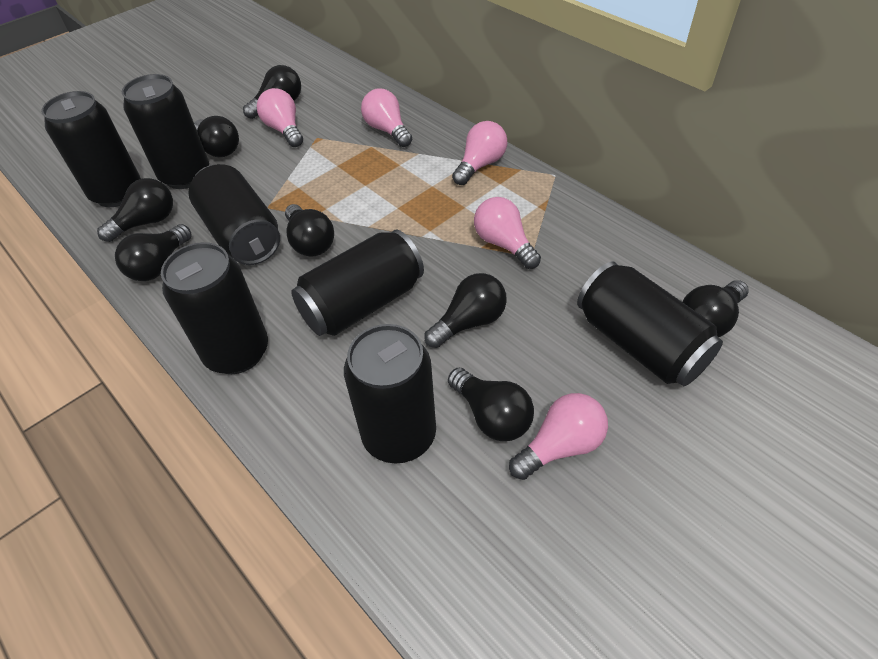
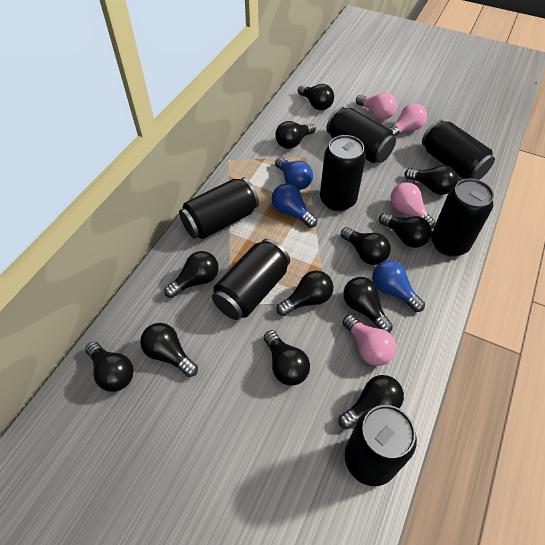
black light bulb: 8 -> 12
blue light bulb: 0 -> 3
pink light bulb: 5 -> 4

